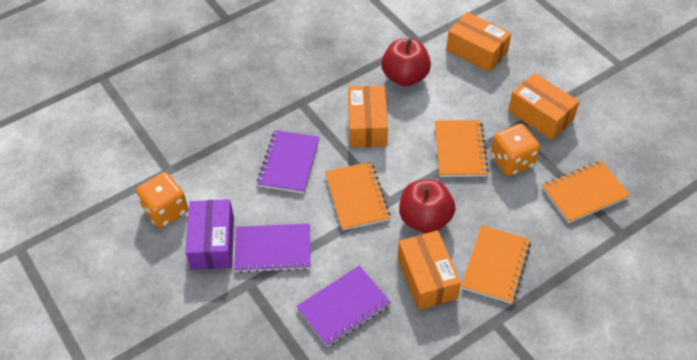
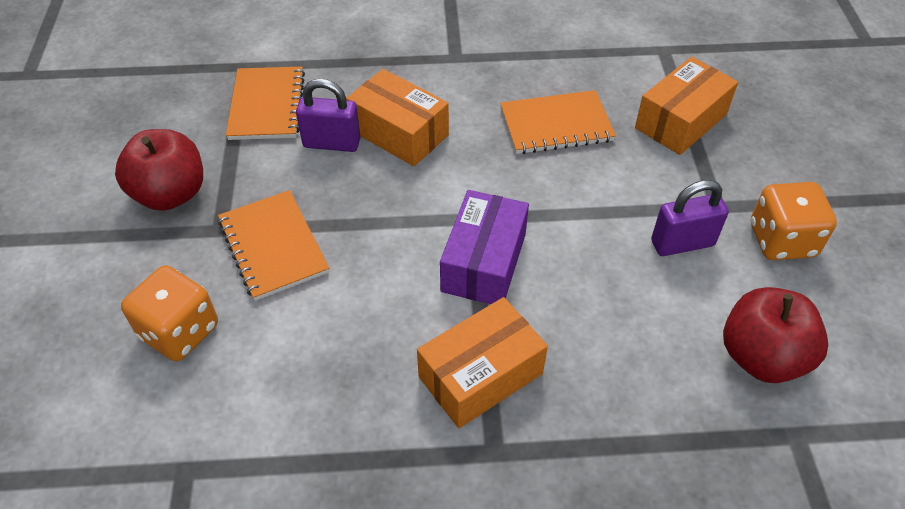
orange box: 4 -> 3
orange notebook: 4 -> 3
purple notebook: 3 -> 0
purple padlock: 0 -> 2

